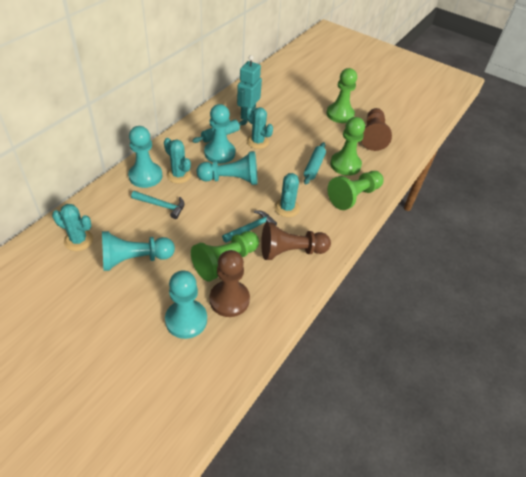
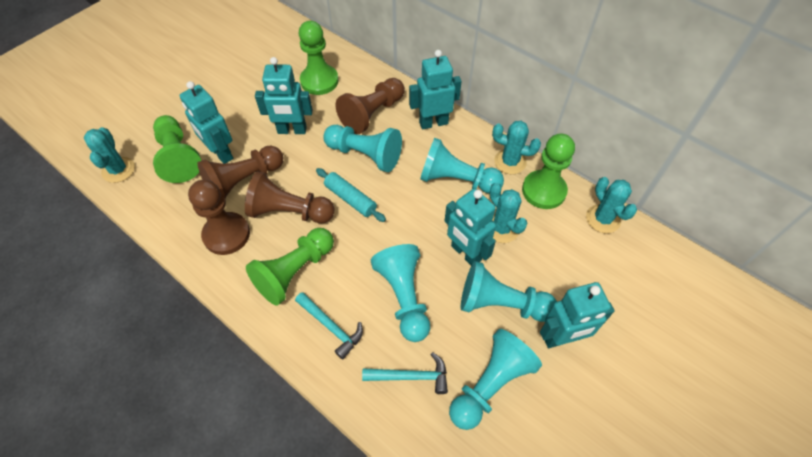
brown pawn: 3 -> 4
turquoise robot: 1 -> 5
turquoise rolling pin: 2 -> 1

